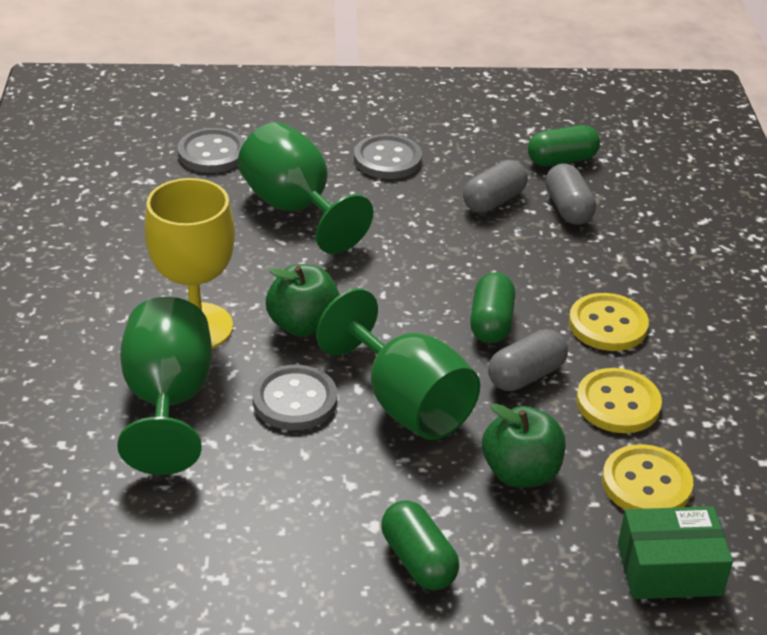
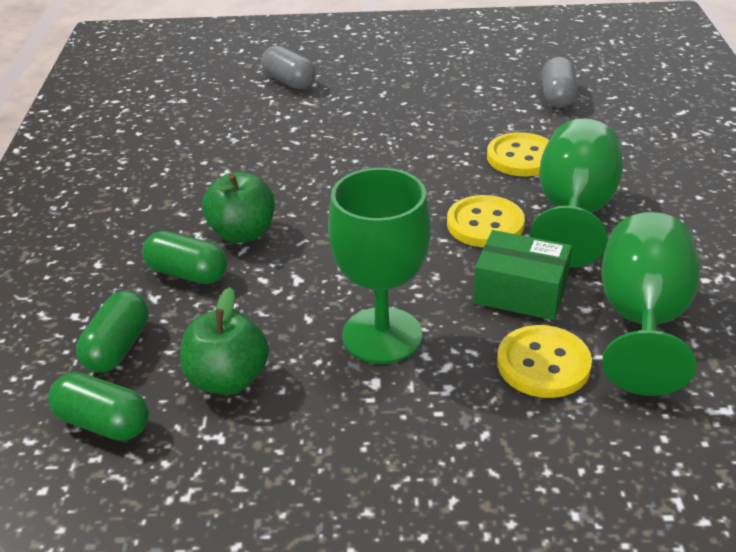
grey button: 3 -> 0
grey capsule: 3 -> 2
yellow goblet: 1 -> 0

